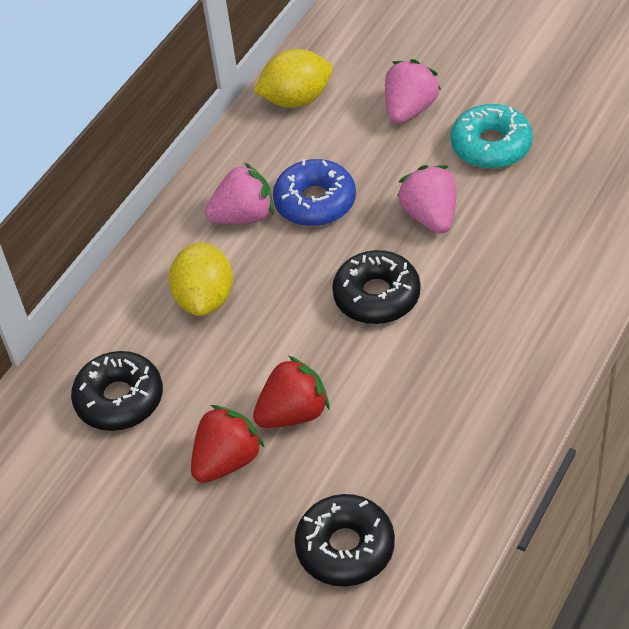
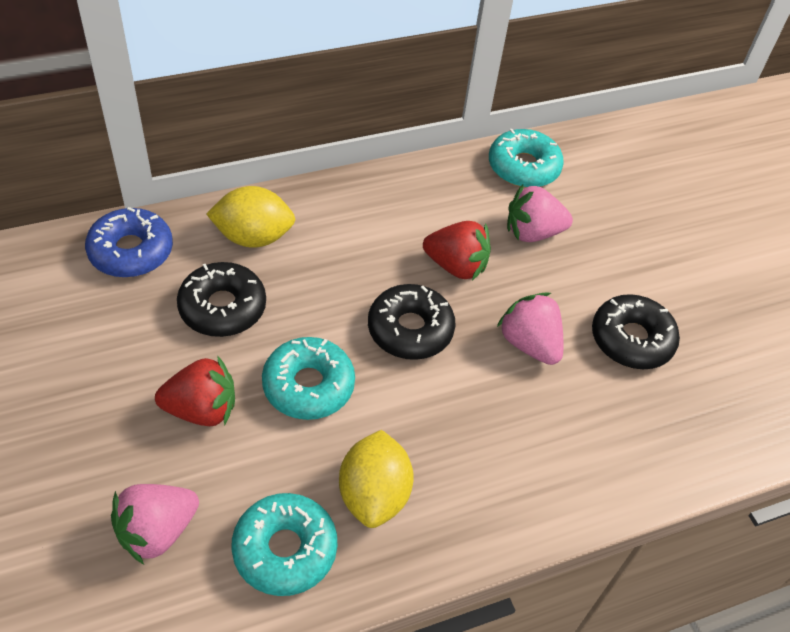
turquoise donut: 1 -> 3

